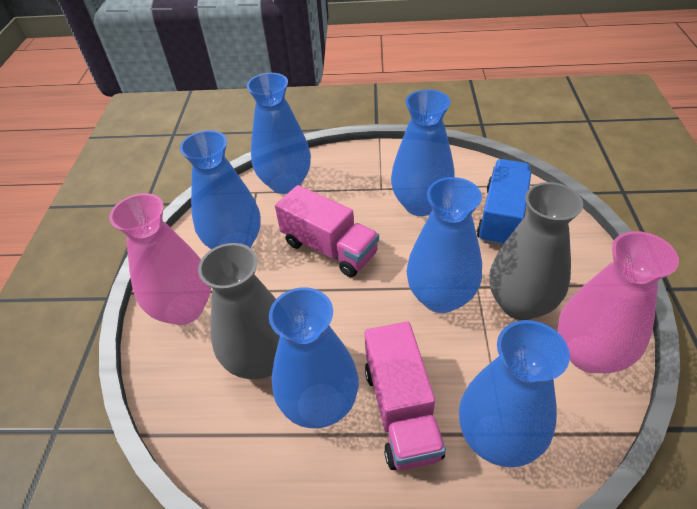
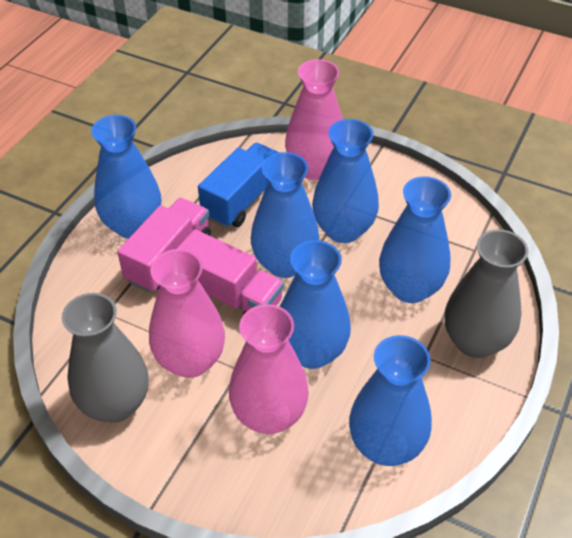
pink vase: 2 -> 3

